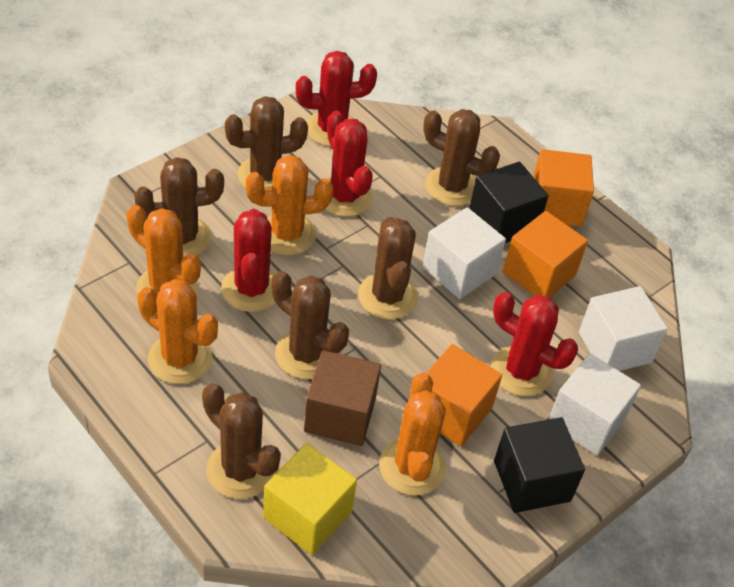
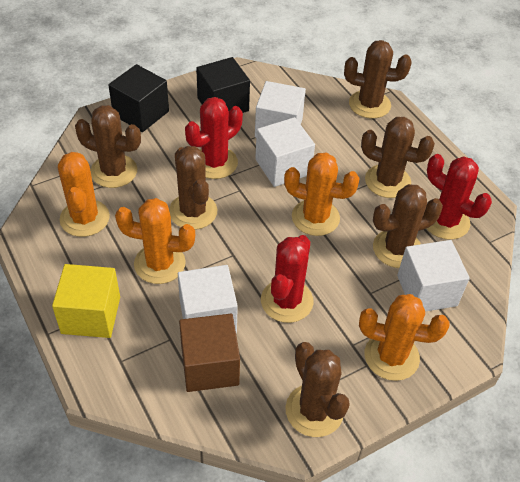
orange cube: 3 -> 0
red cactus: 4 -> 3
white cube: 3 -> 4

